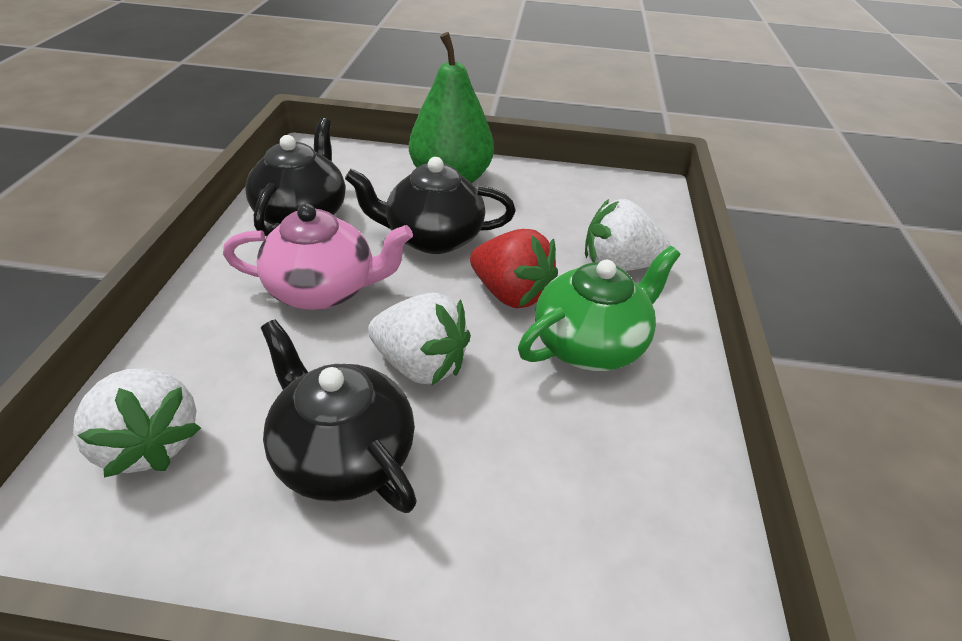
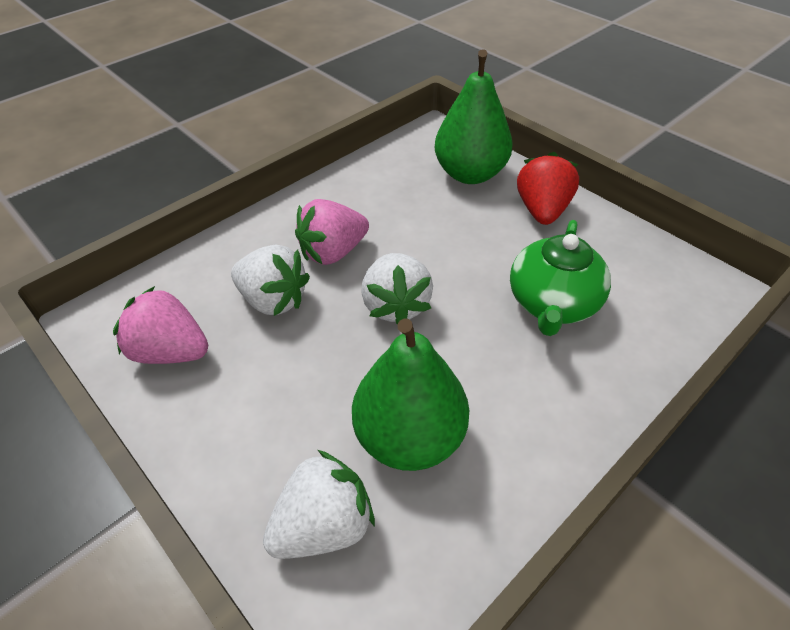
black teapot: 3 -> 0
green pear: 1 -> 2
pink strawberry: 0 -> 2
pink teapot: 1 -> 0

